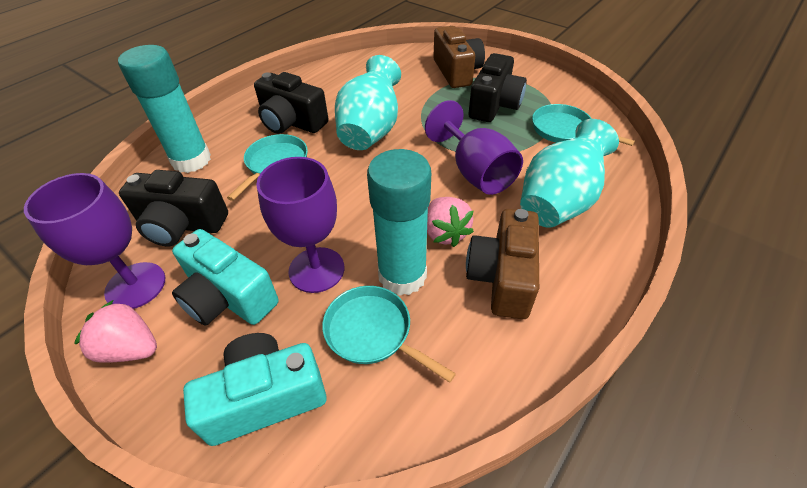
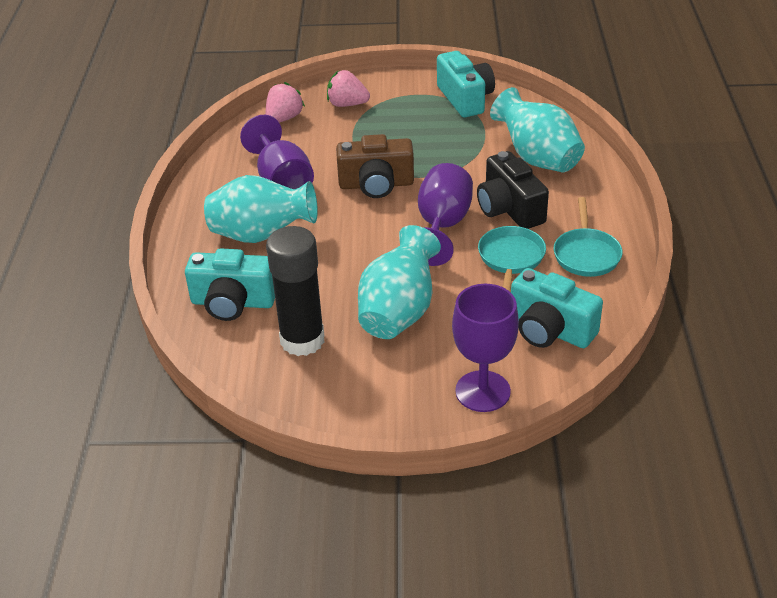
black camera: 3 -> 1
black glue stick: 0 -> 1
brown camera: 2 -> 1
turquoise camera: 2 -> 3
turquoise glue stick: 2 -> 0
turquoise pan: 3 -> 2
turquoise vase: 2 -> 3

